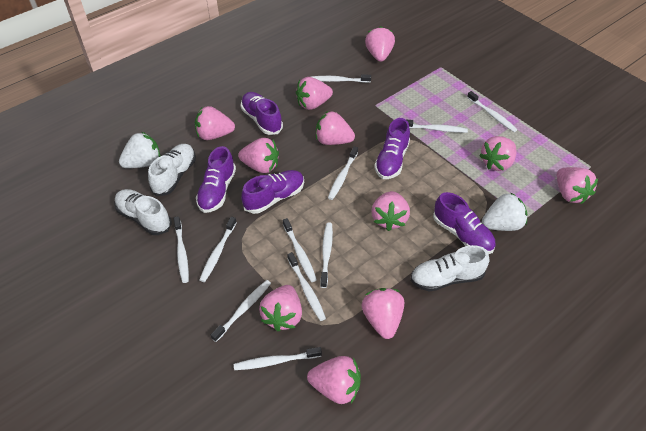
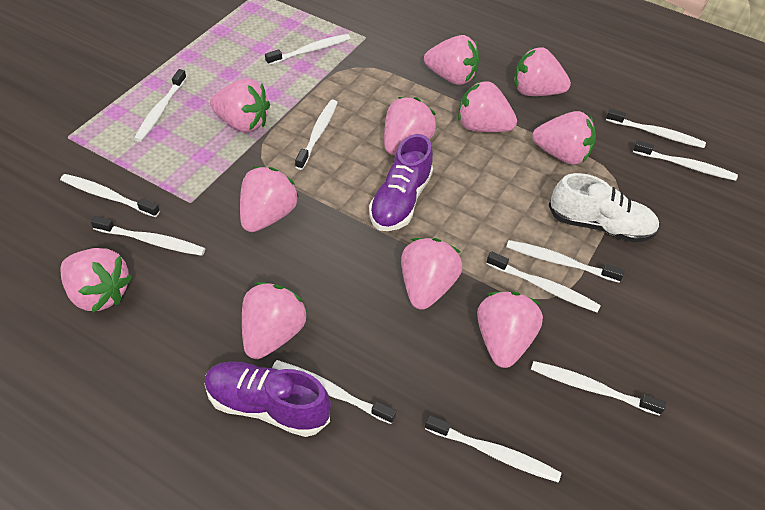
purple shoe: 5 -> 2
white shoe: 3 -> 1
white strawberry: 2 -> 0
white toothbrush: 11 -> 12

